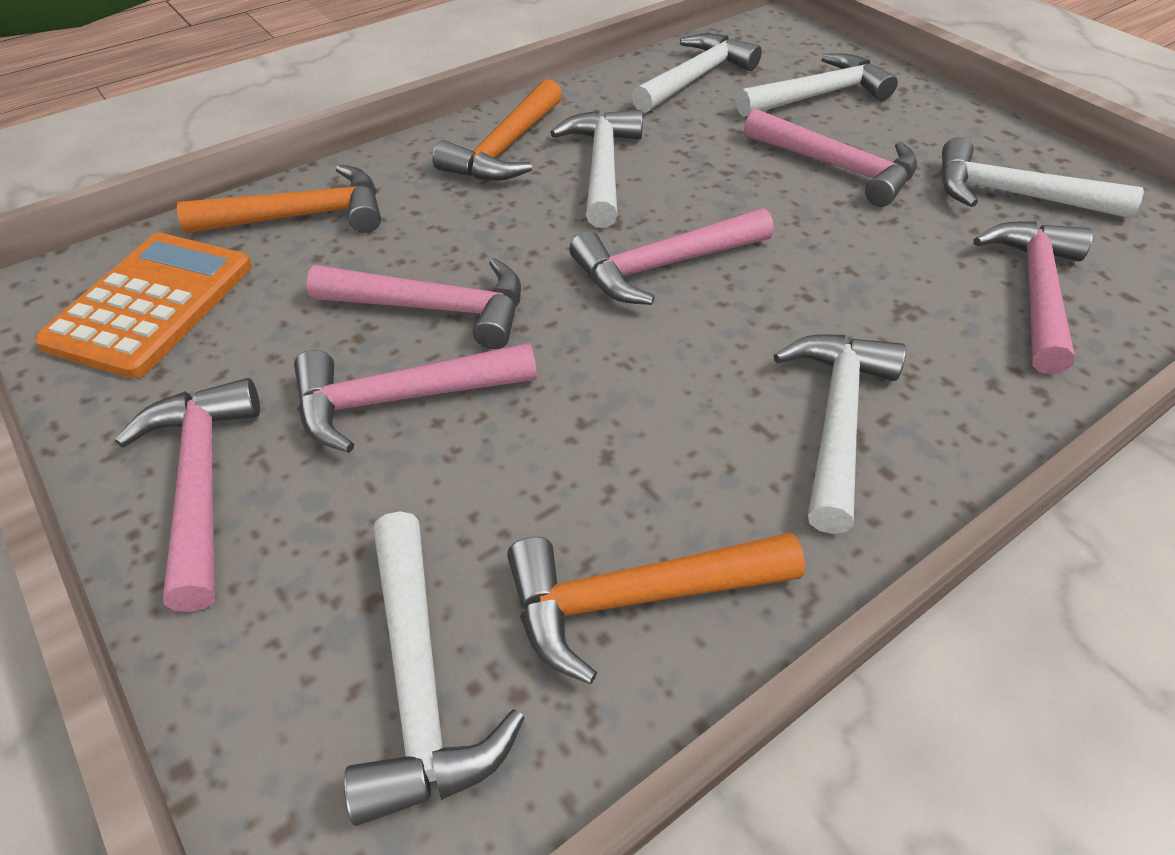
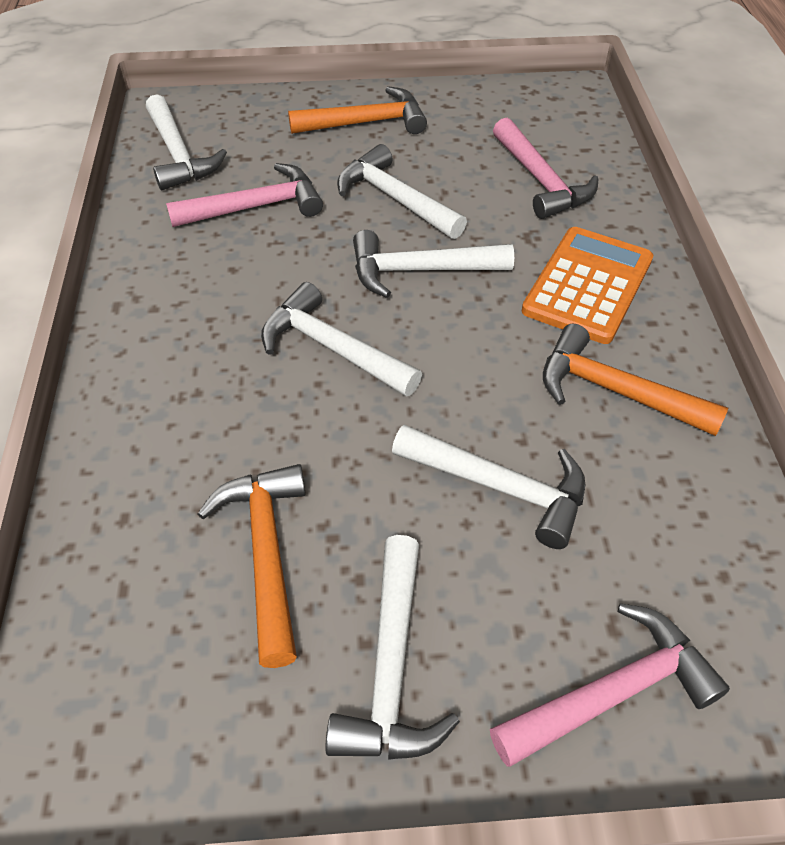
pink hammer: 6 -> 3

